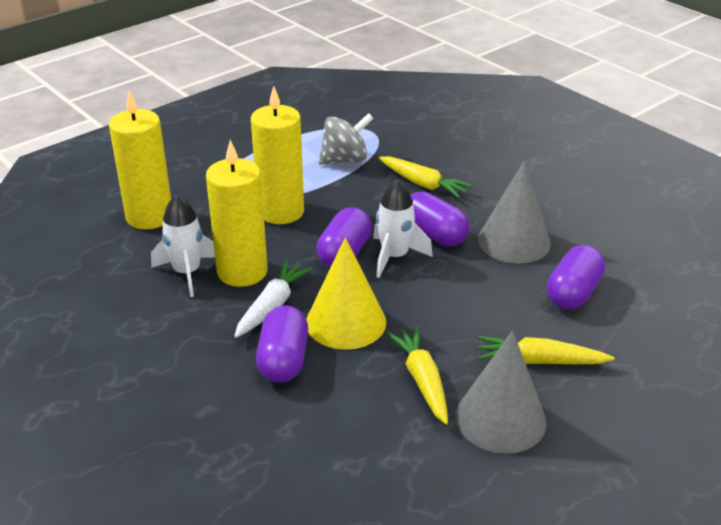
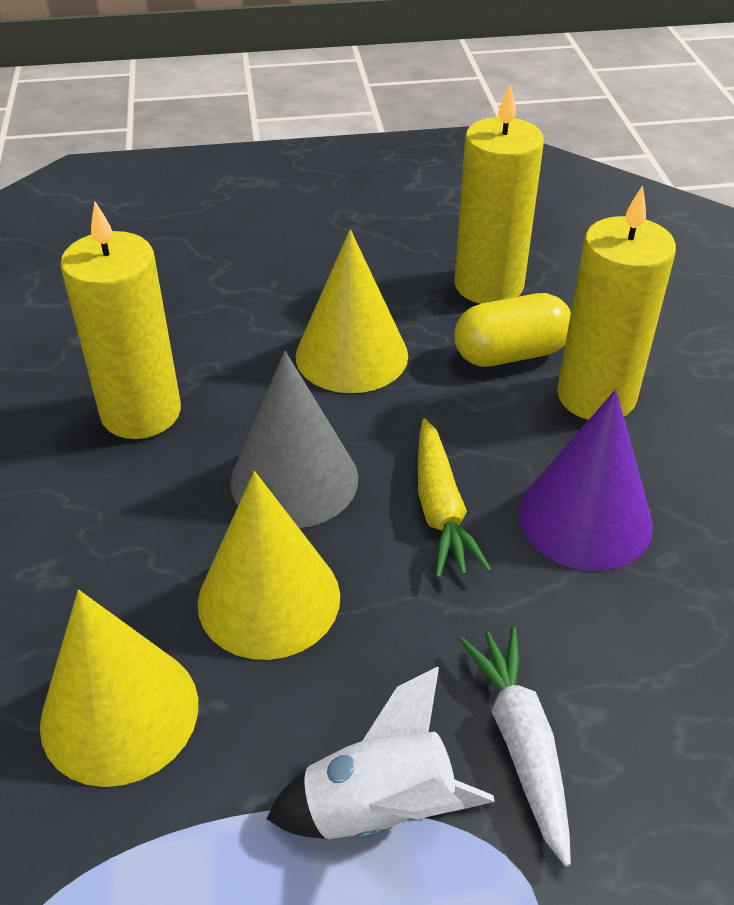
grey cone: 2 -> 1
grey spinning top: 1 -> 0
purple capsule: 4 -> 0
purple cone: 0 -> 1
white rocket: 2 -> 1
yellow capsule: 0 -> 1
yellow carrot: 3 -> 1
yellow cone: 1 -> 3

